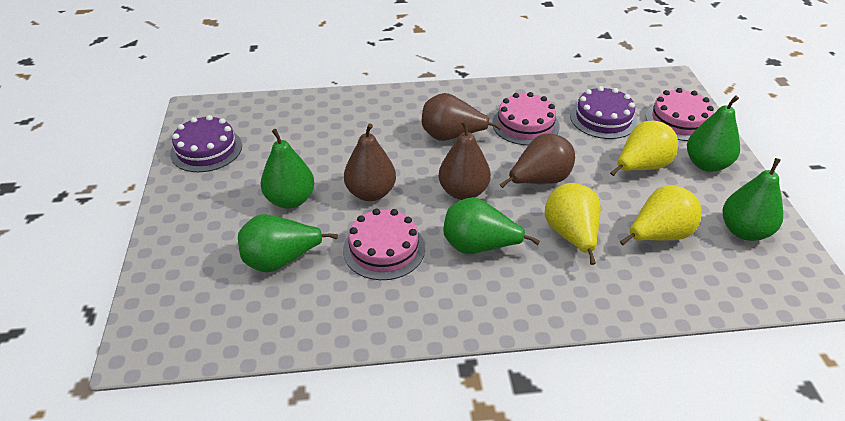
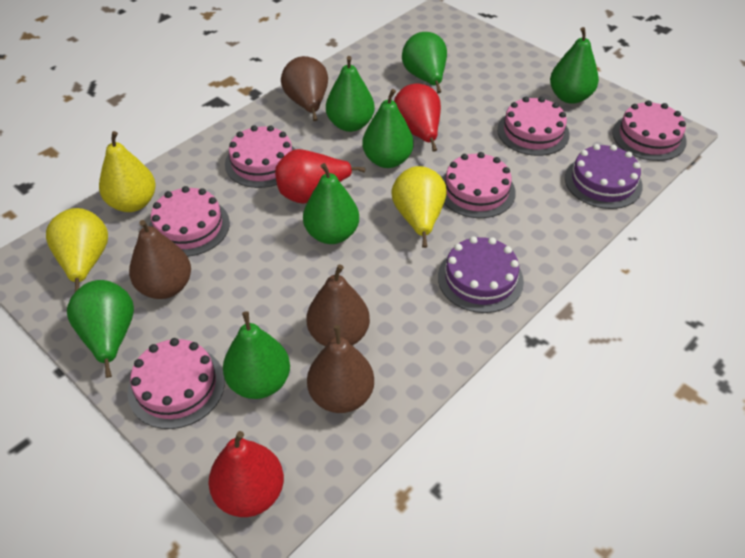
green pear: 5 -> 7
pink cake: 3 -> 6
red pear: 0 -> 3

